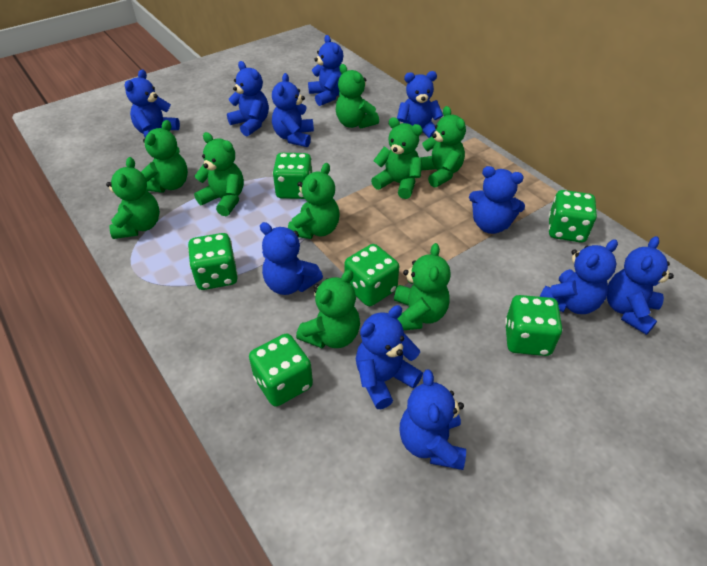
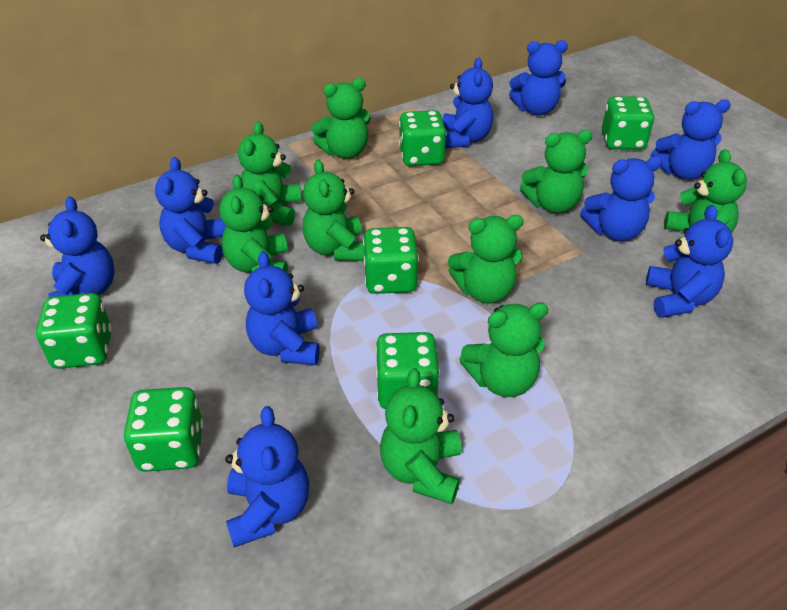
blue teddy bear: 11 -> 9

